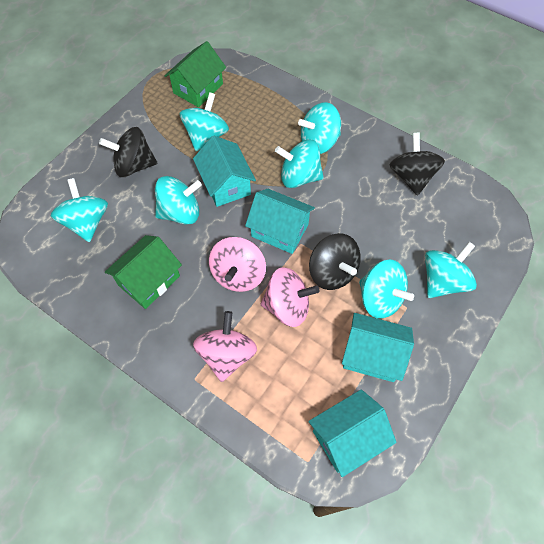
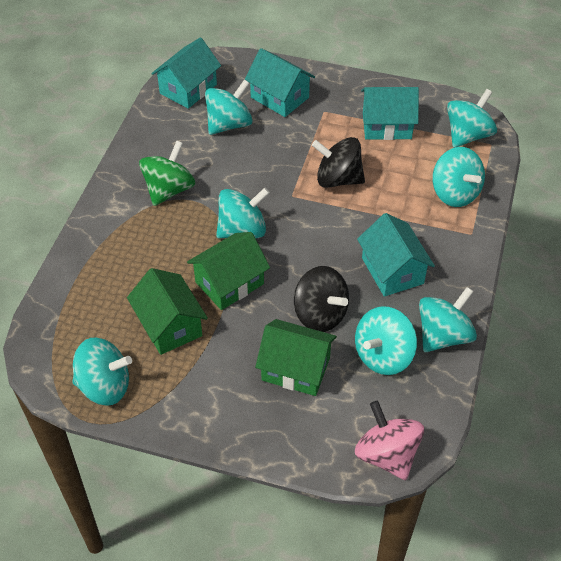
black spinning top: 3 -> 2
green house: 2 -> 3
green spinning top: 0 -> 1
pink spinning top: 3 -> 1

